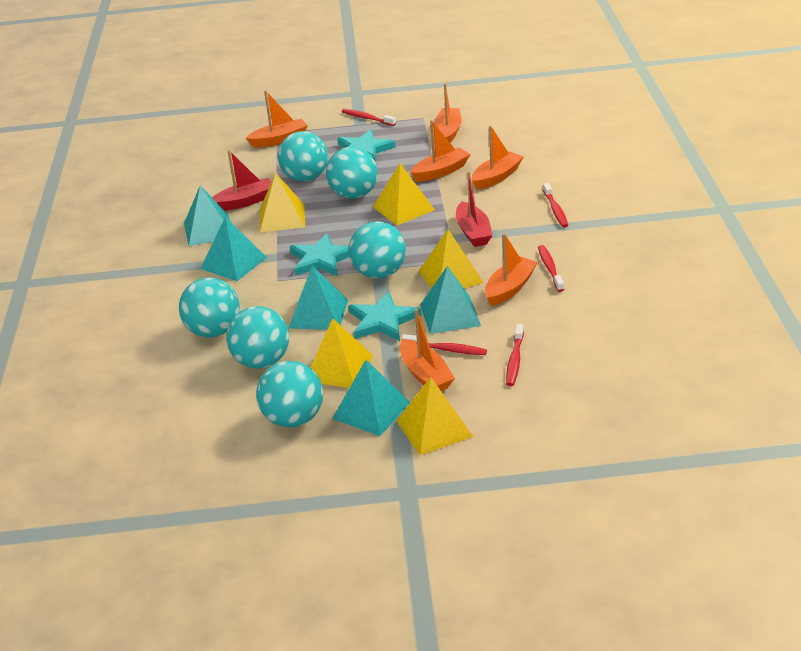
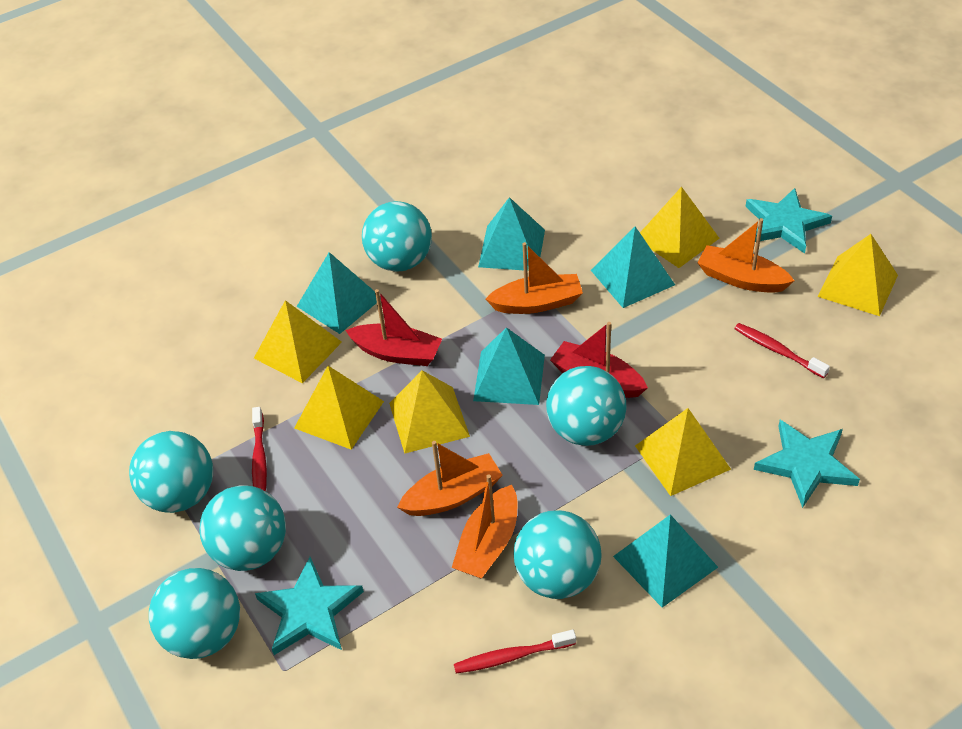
orange boat: 6 -> 4
red toothbrush: 5 -> 3
yellow pyramid: 5 -> 6

